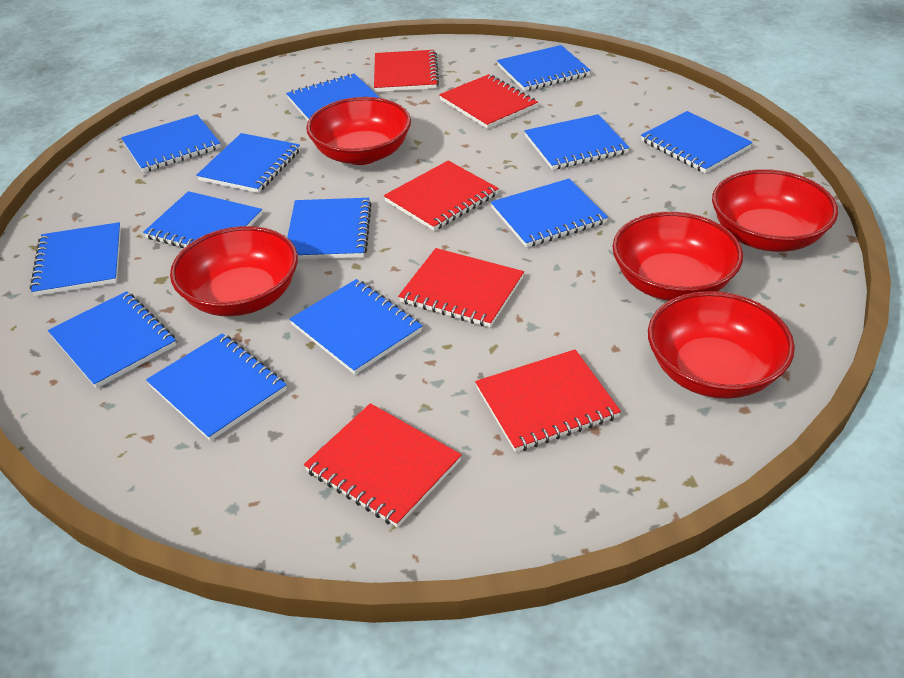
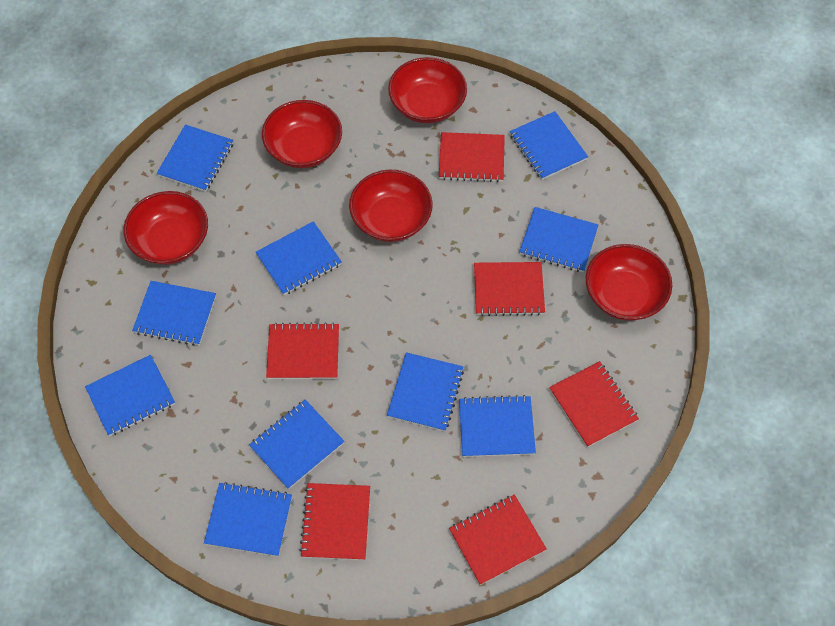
blue notebook: 13 -> 10

